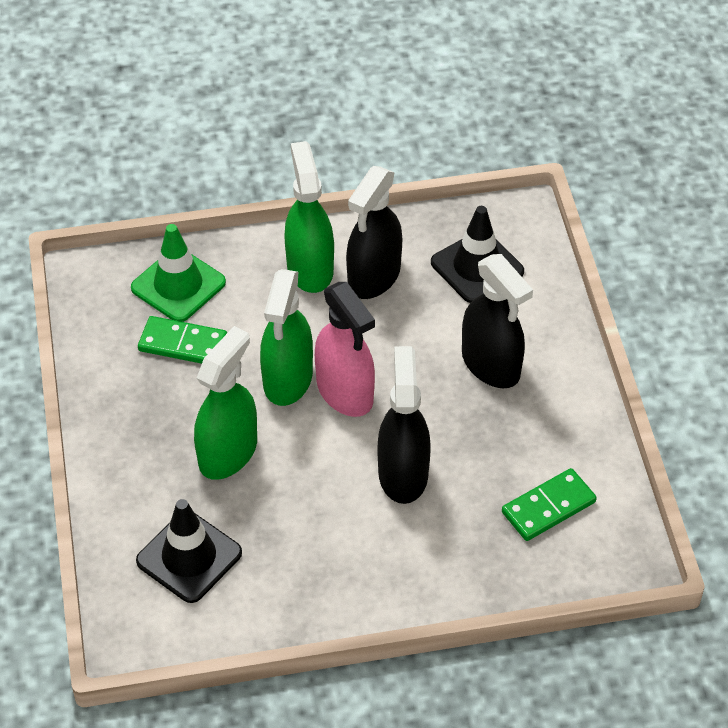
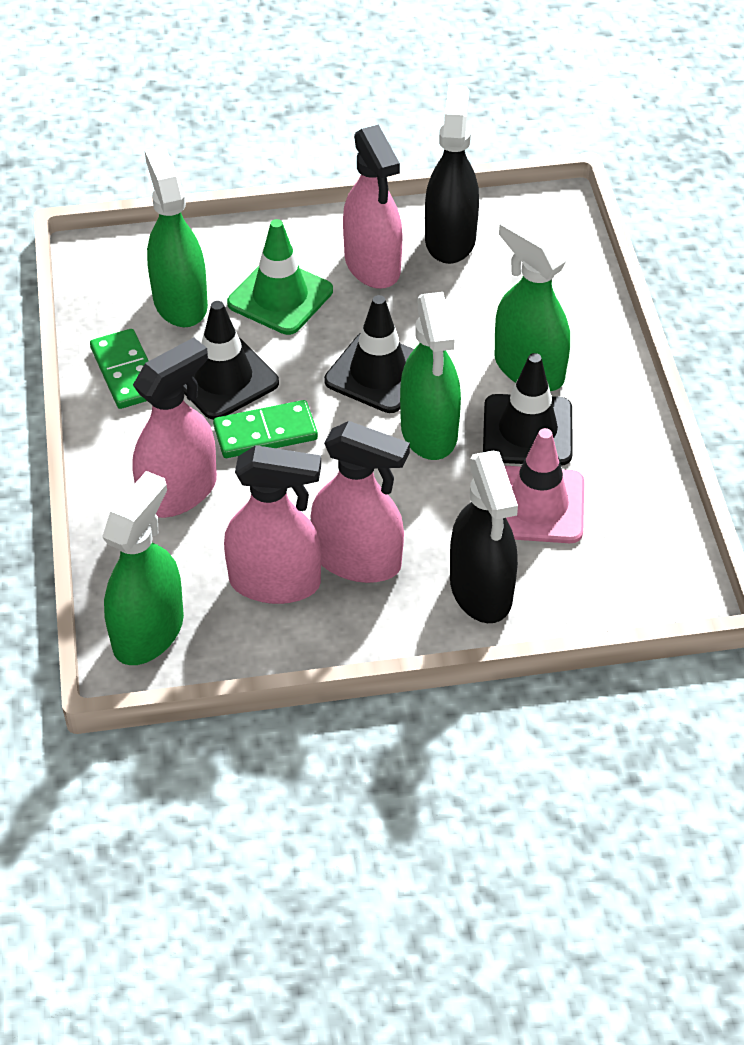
black spray bottle: 3 -> 2
black traffic cone: 2 -> 3
green spray bottle: 3 -> 4
pink spray bottle: 1 -> 4
pink traffic cone: 0 -> 1

